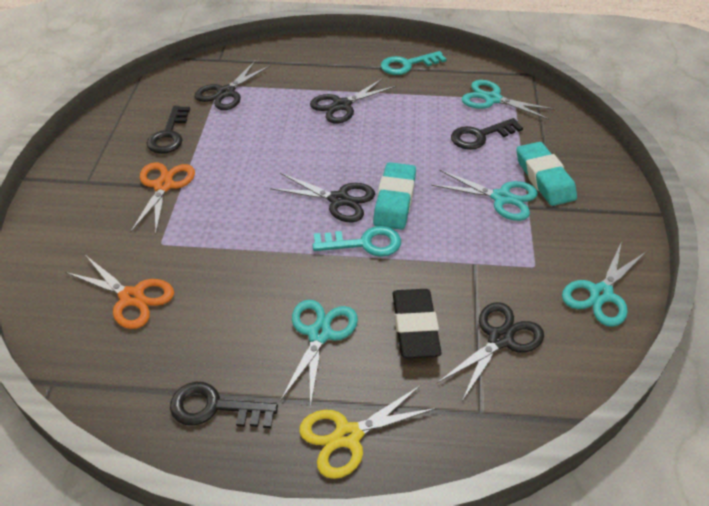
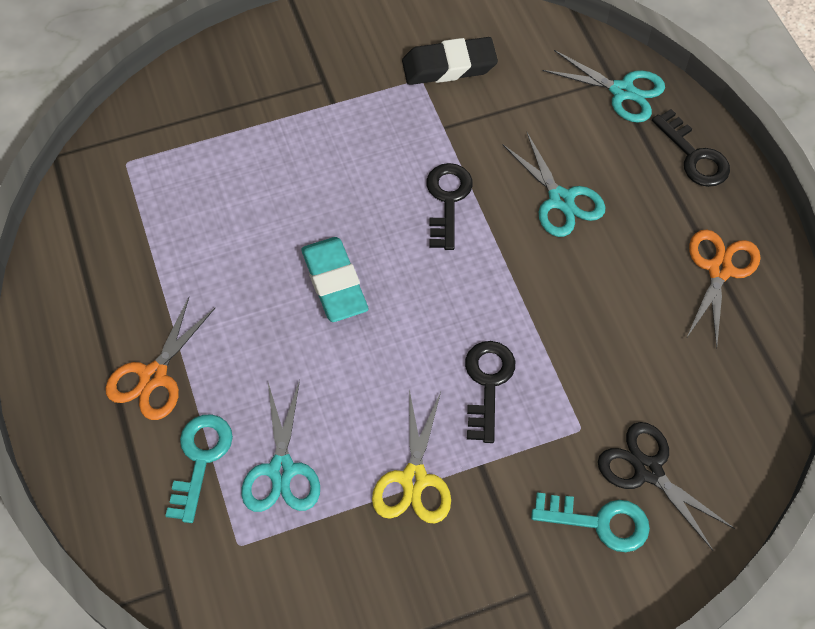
black scissors: 4 -> 1
turquoise eraser: 2 -> 1
turquoise scissors: 4 -> 3

